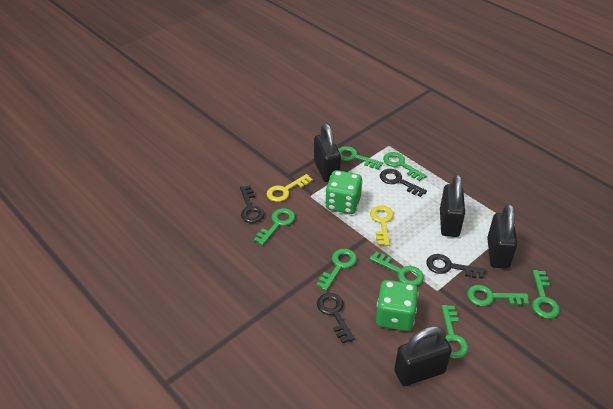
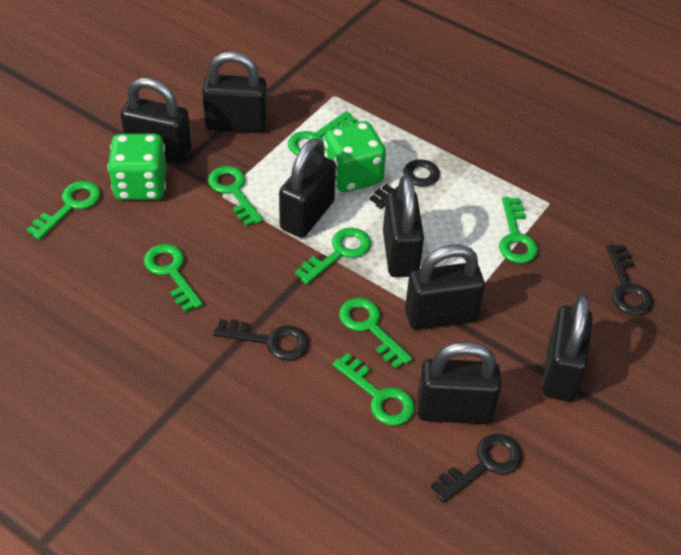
black padlock: 4 -> 7
yellow key: 2 -> 0

